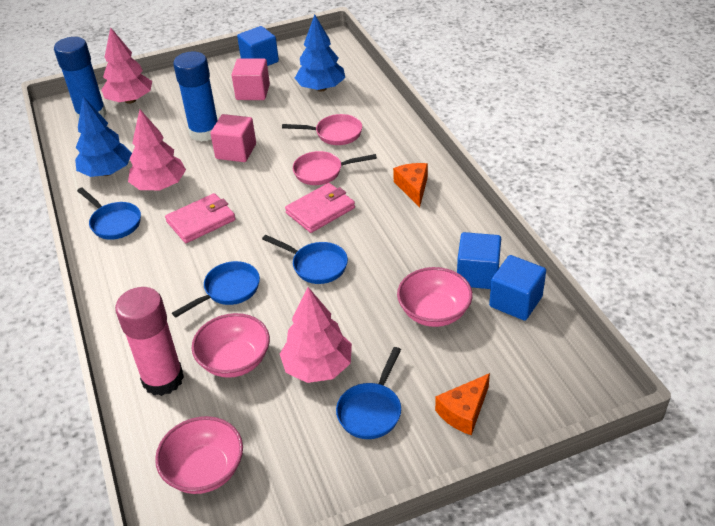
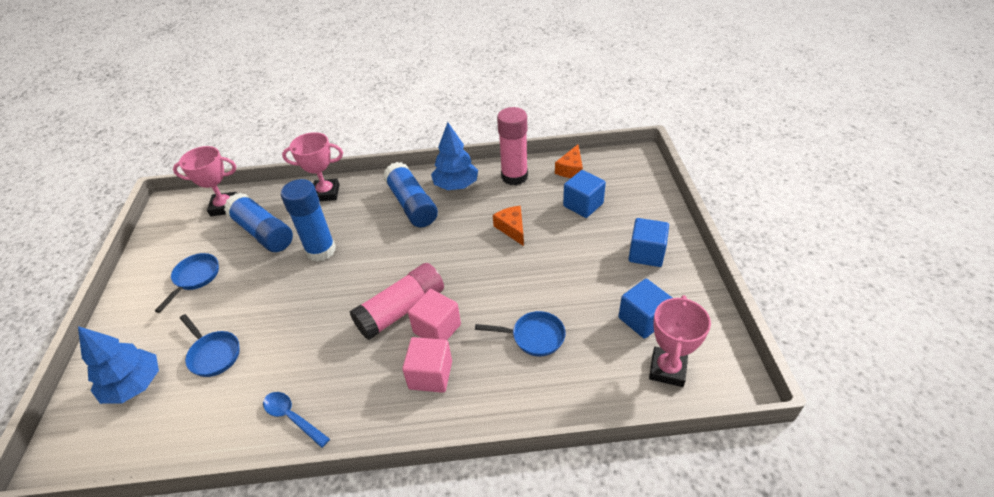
blue glue stick: 2 -> 3
blue pan: 4 -> 3
blue spoon: 0 -> 1
pink bowl: 3 -> 0
pink glue stick: 1 -> 2
pink pan: 2 -> 0
pink tree: 3 -> 0
pink trophy: 0 -> 3
pink wallet: 2 -> 0

